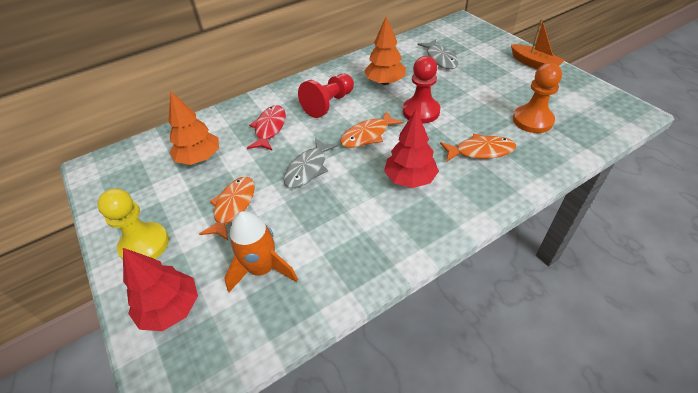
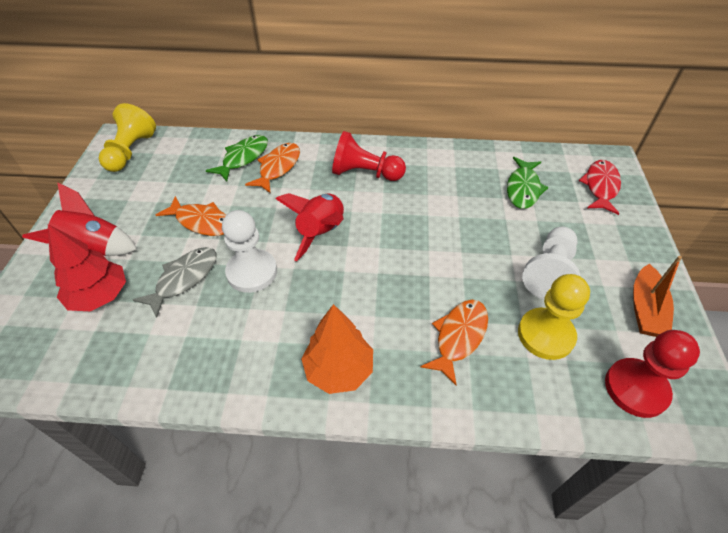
green fish: 0 -> 2
grey fish: 2 -> 1
orange pawn: 1 -> 0
orange rocket: 1 -> 0
orange tree: 2 -> 1
red rocket: 0 -> 2
red tree: 2 -> 1
white pawn: 0 -> 2
yellow pawn: 1 -> 2

